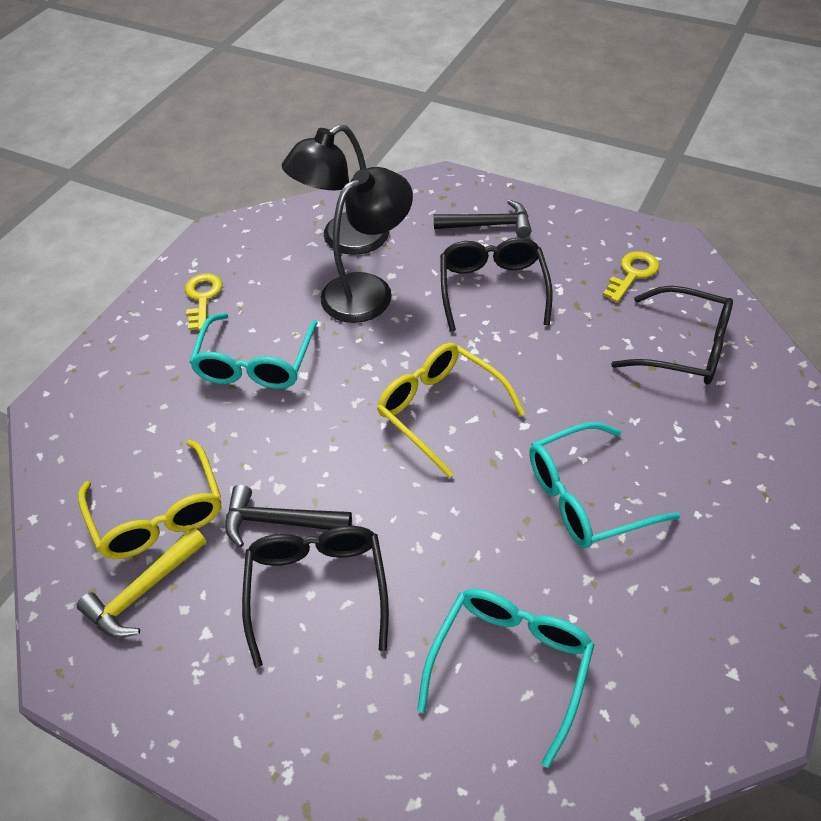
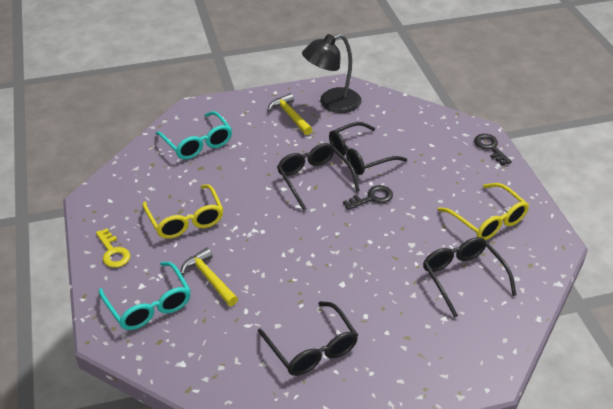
black glasses: 3 -> 4
black hammer: 2 -> 0
black key: 0 -> 2
black lamp: 2 -> 1
turquoise glasses: 3 -> 2
yellow hammer: 1 -> 2
yellow key: 2 -> 1

